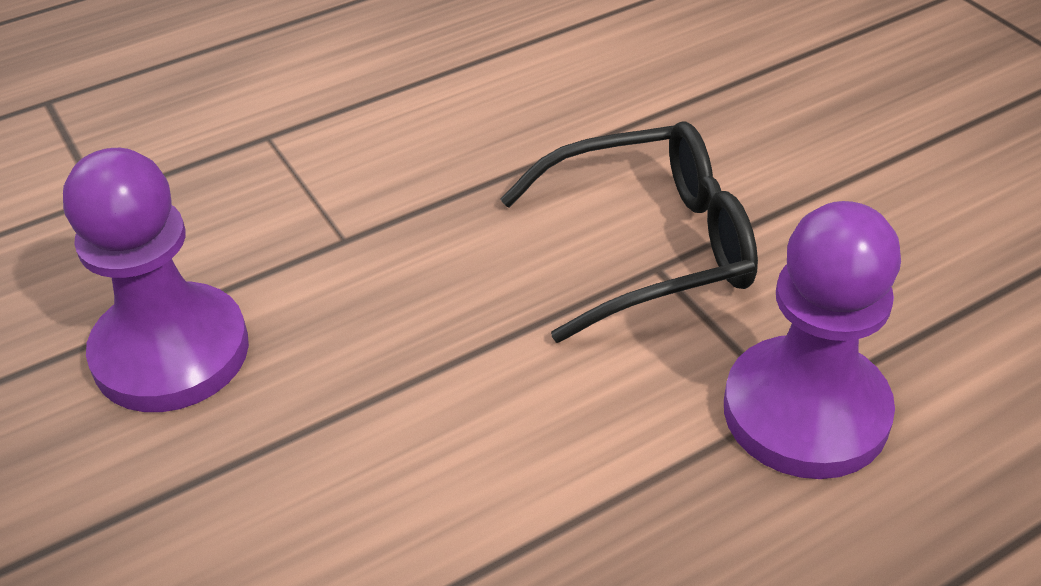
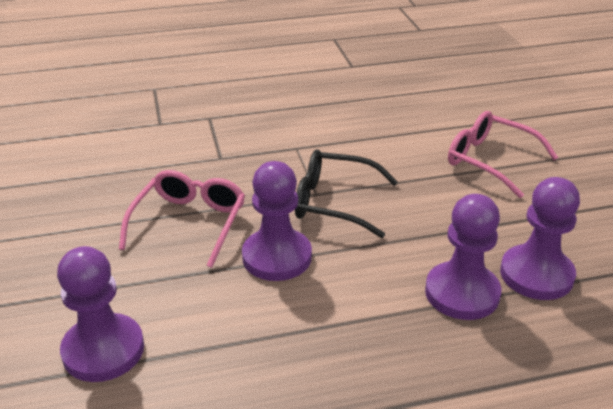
pink glasses: 0 -> 2
purple pawn: 2 -> 4

